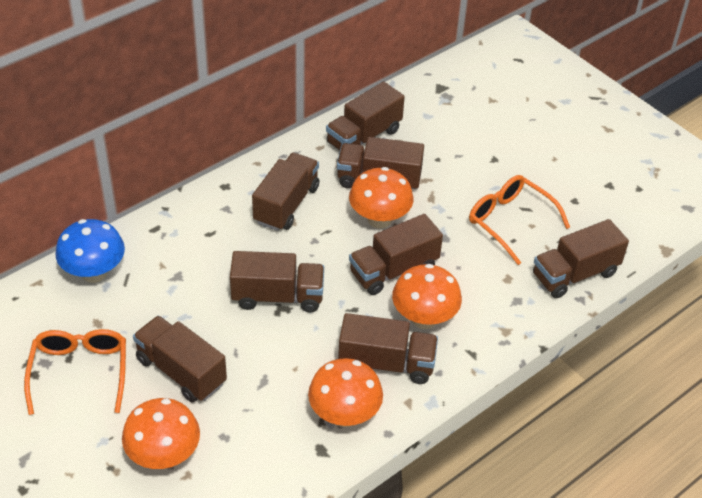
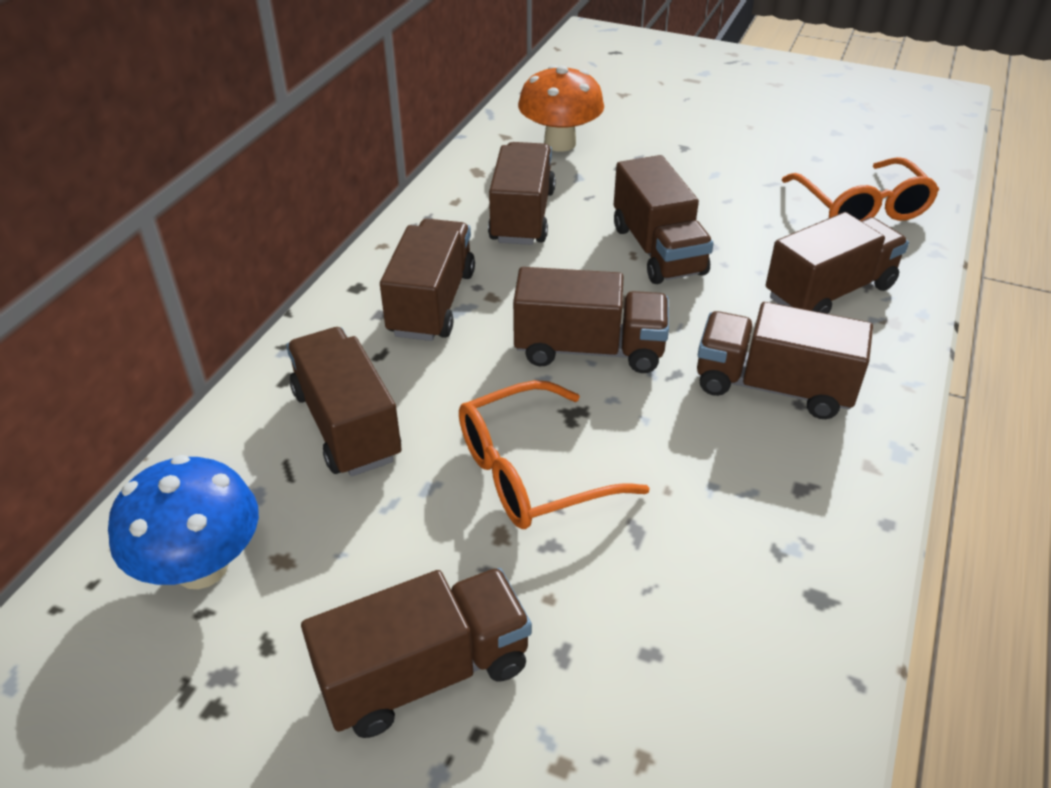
orange mushroom: 4 -> 1

